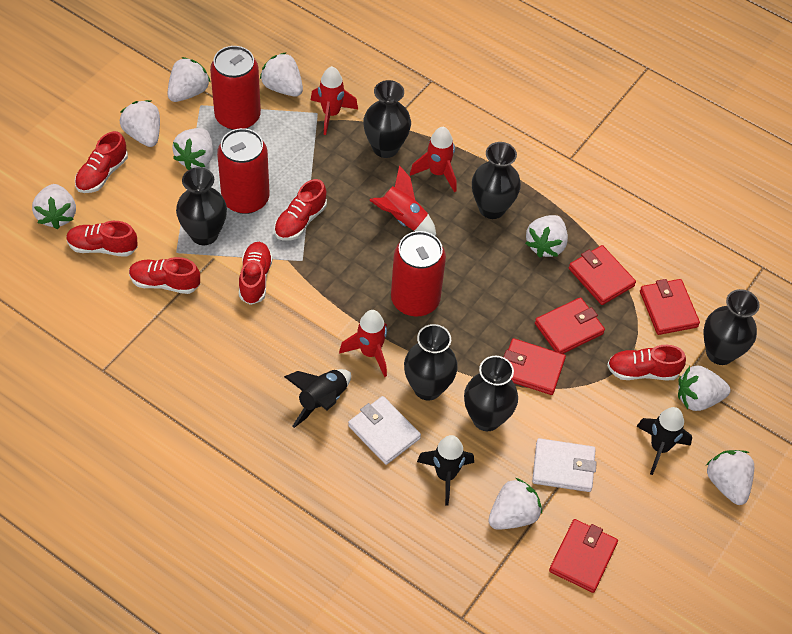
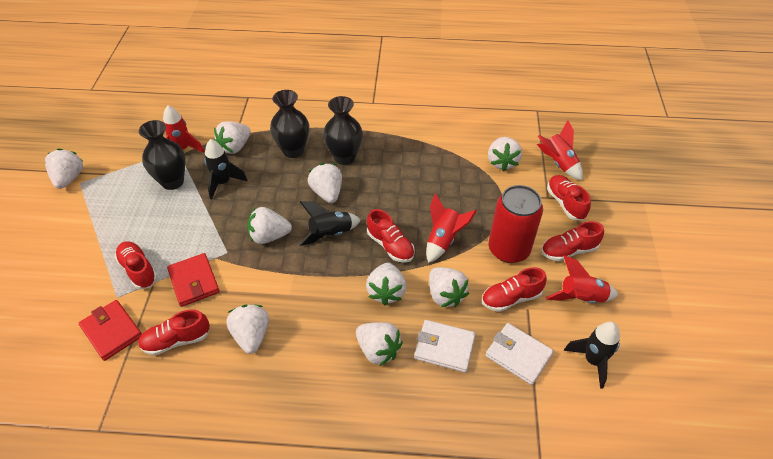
black vase: 6 -> 3
red can: 3 -> 1
red wallet: 5 -> 2

